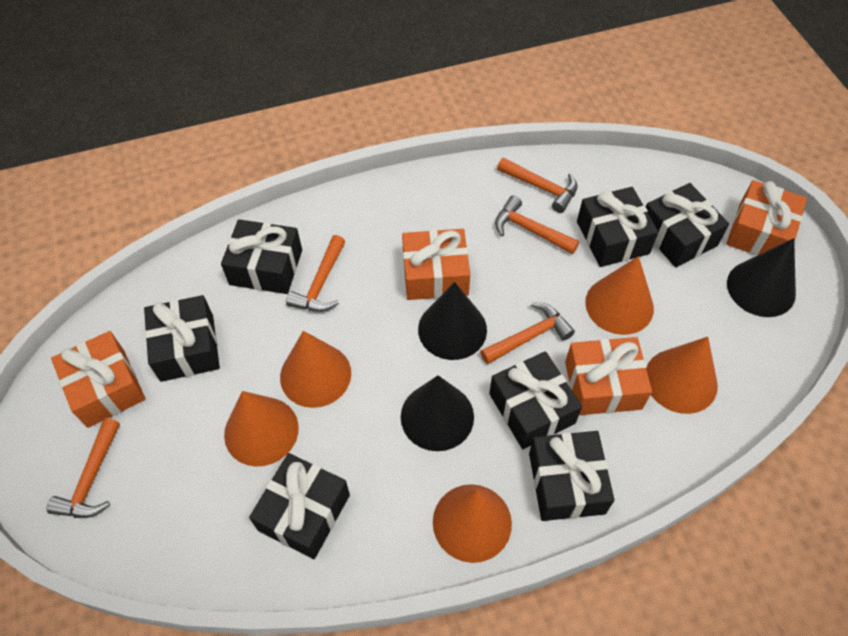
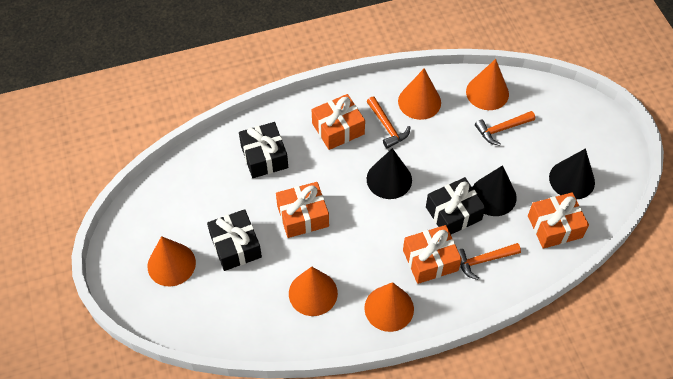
black gift: 7 -> 3
orange hammer: 5 -> 3

